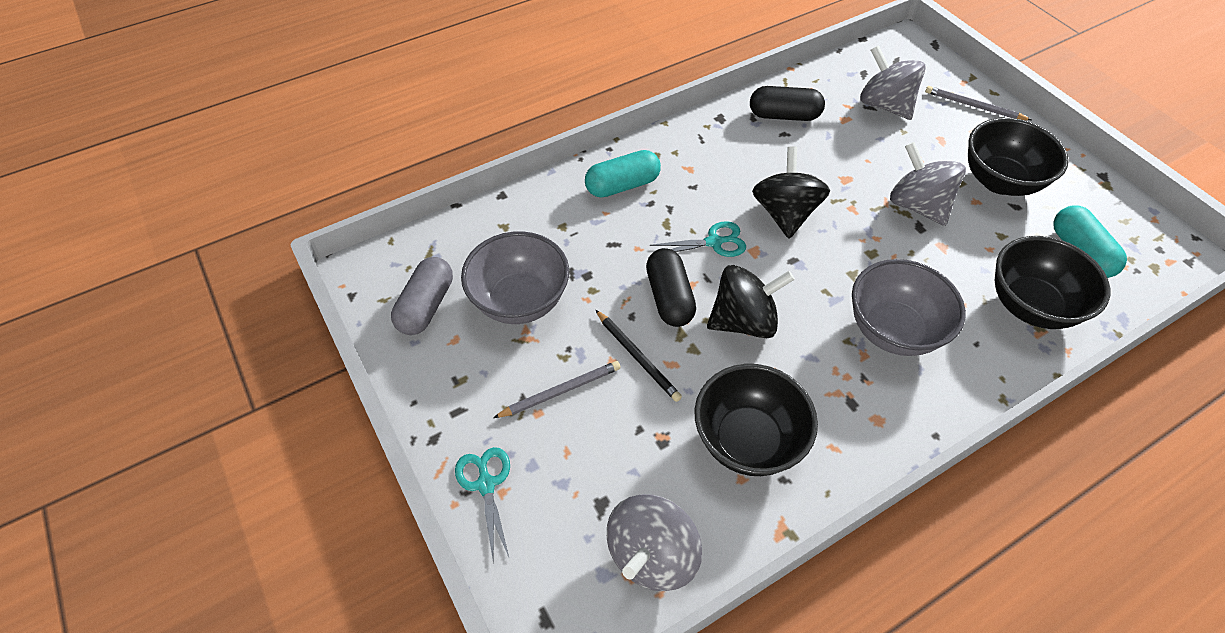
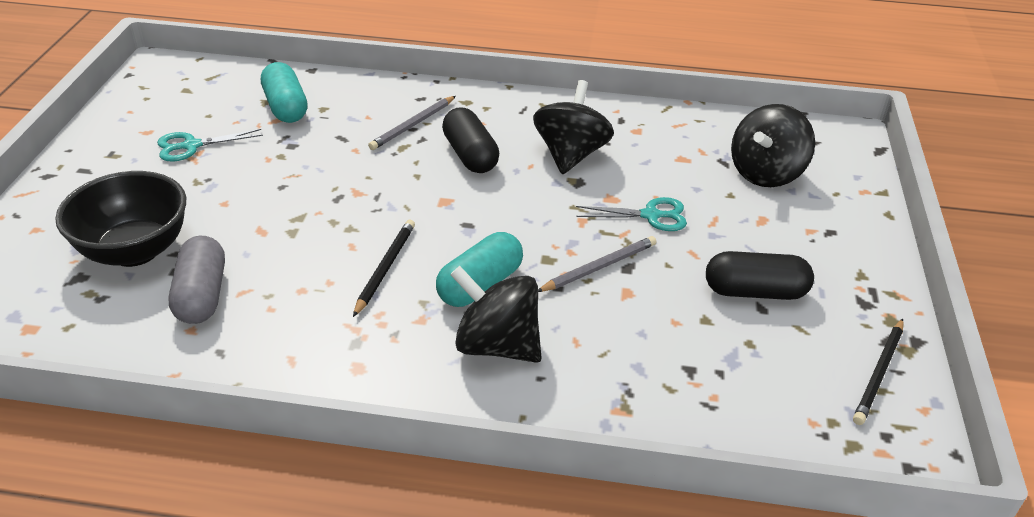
black bowl: 3 -> 1
black pencil: 1 -> 2
black spinning top: 2 -> 3
grey bowl: 2 -> 0
grey spinning top: 3 -> 0

